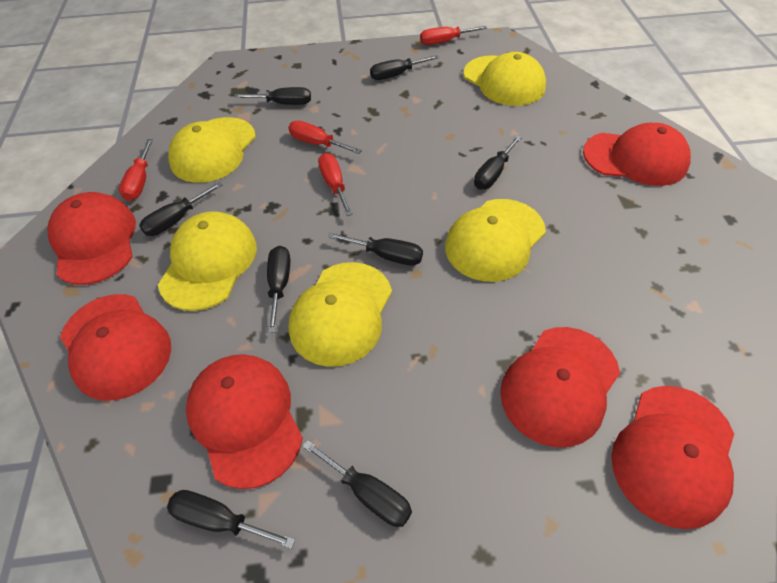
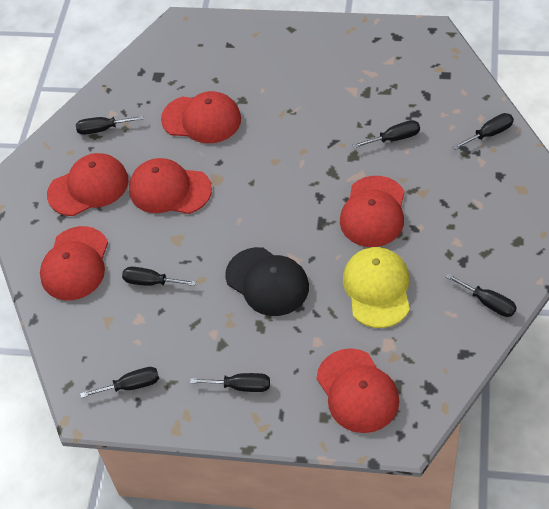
black cap: 0 -> 1
black screwdriver: 8 -> 7
red screwdriver: 4 -> 0
yellow cap: 5 -> 1

